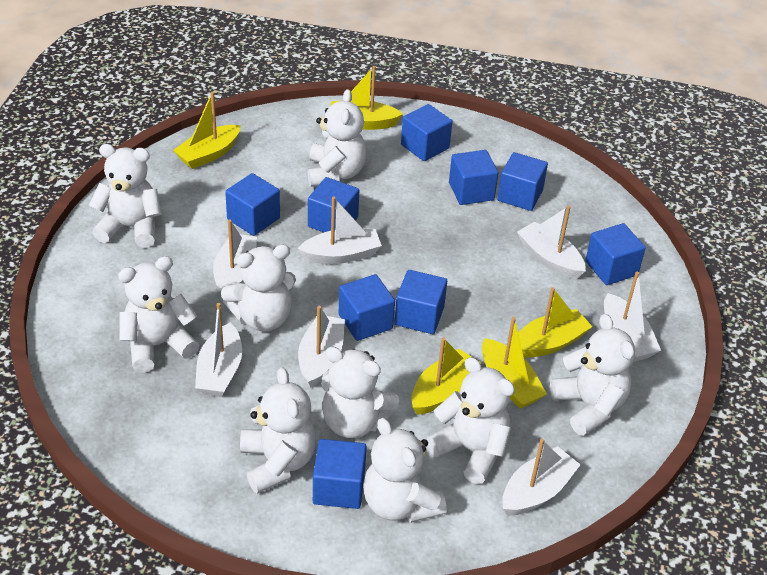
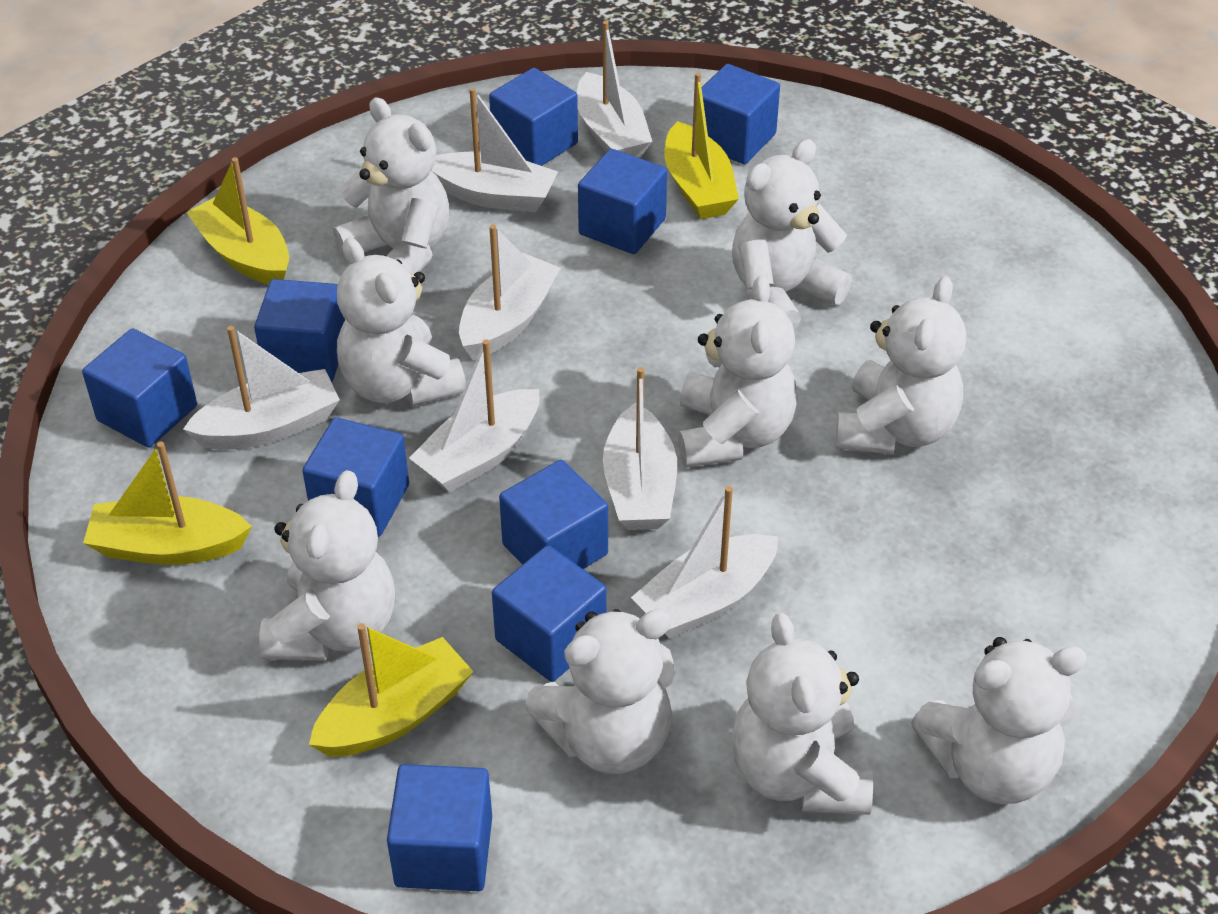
yellow boat: 5 -> 4

